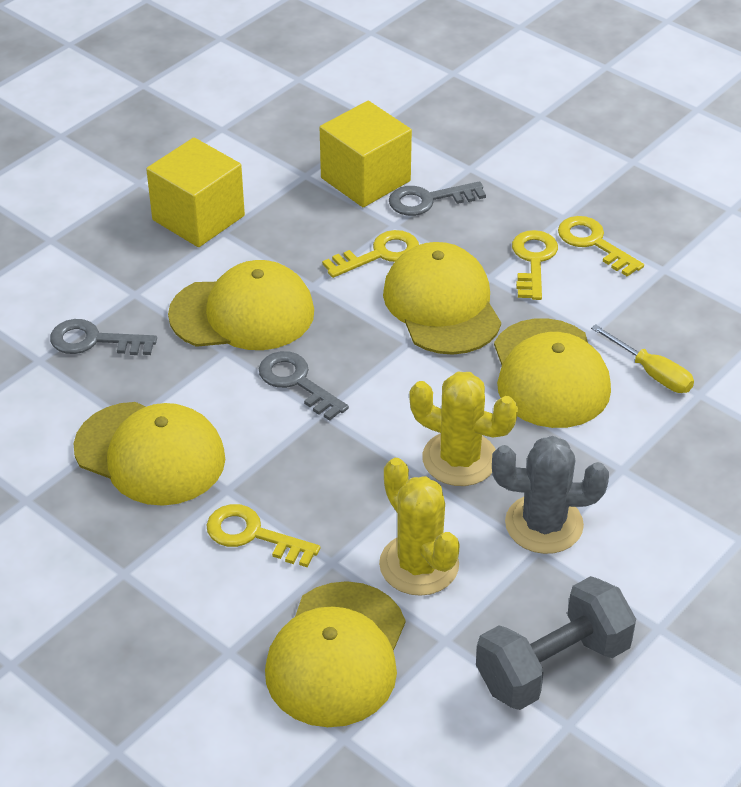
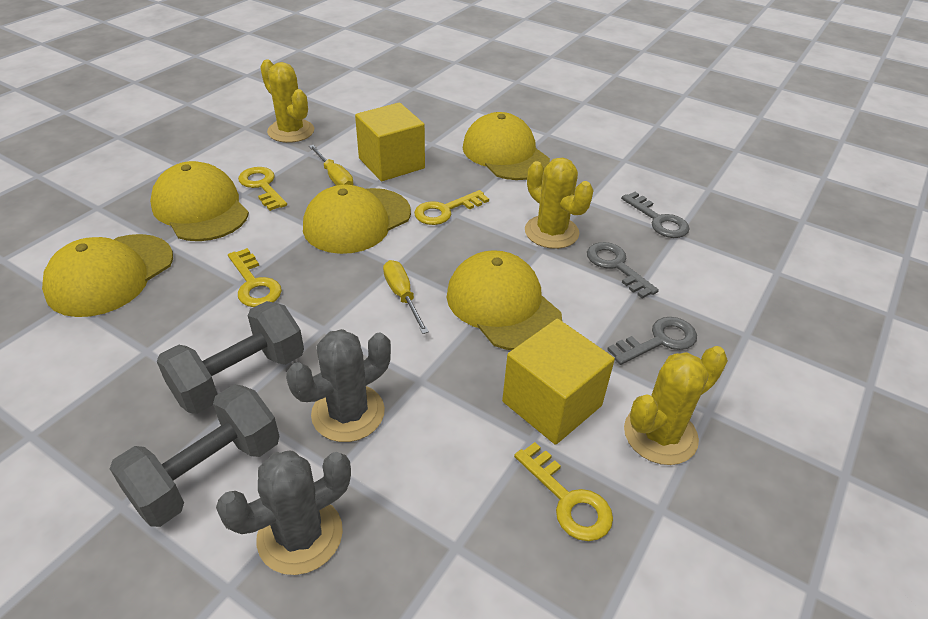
grey cactus: 1 -> 2
grey dumbbell: 1 -> 2
yellow cactus: 2 -> 3
yellow screwdriver: 1 -> 2

